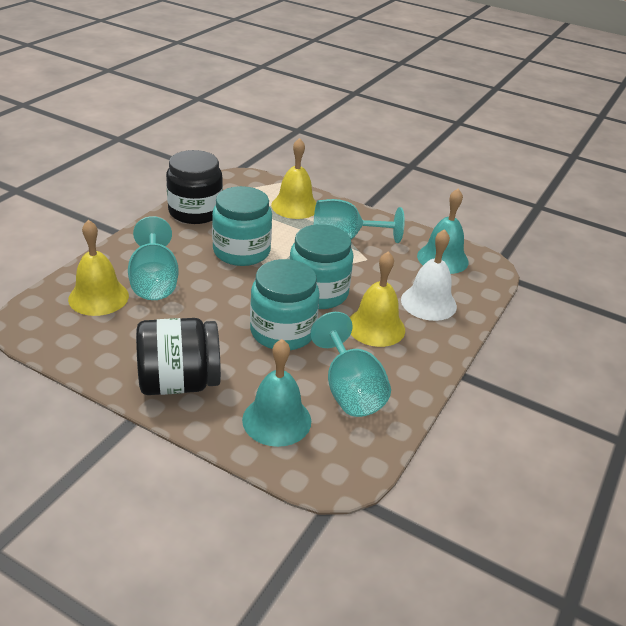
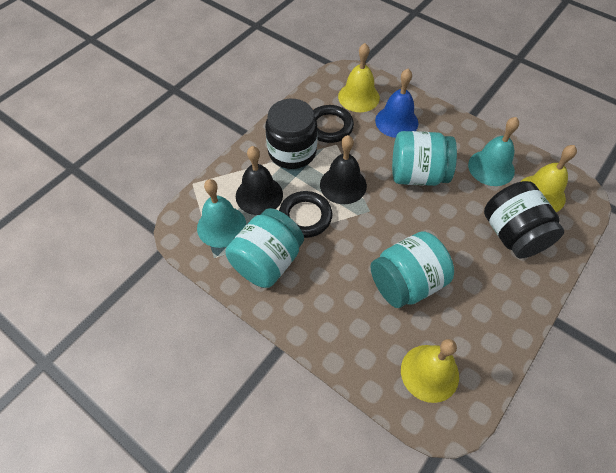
black bell: 0 -> 2
black ring: 0 -> 2
blue bell: 0 -> 1
turquoise goblet: 3 -> 0
white bell: 1 -> 0

